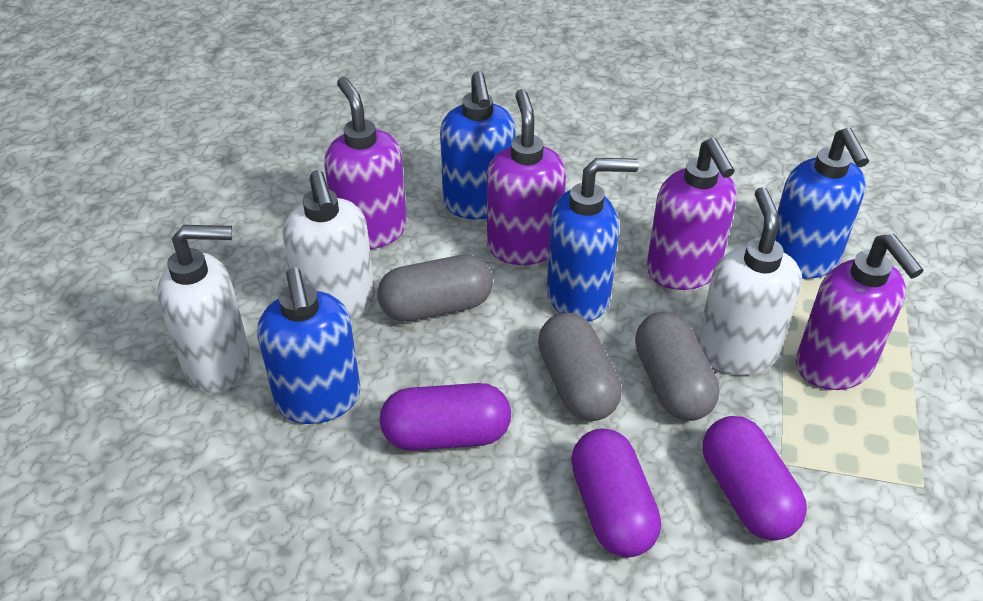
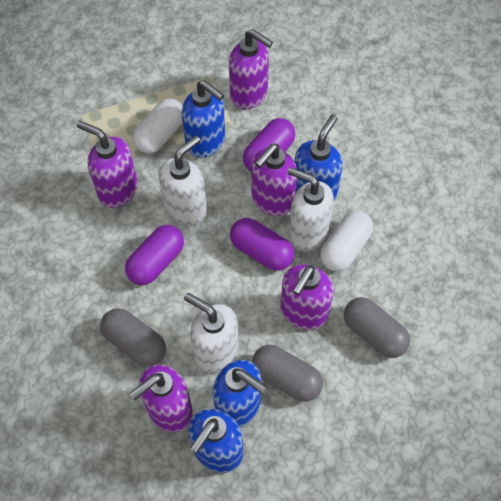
purple soap dispenser: 4 -> 5
white capsule: 0 -> 2

